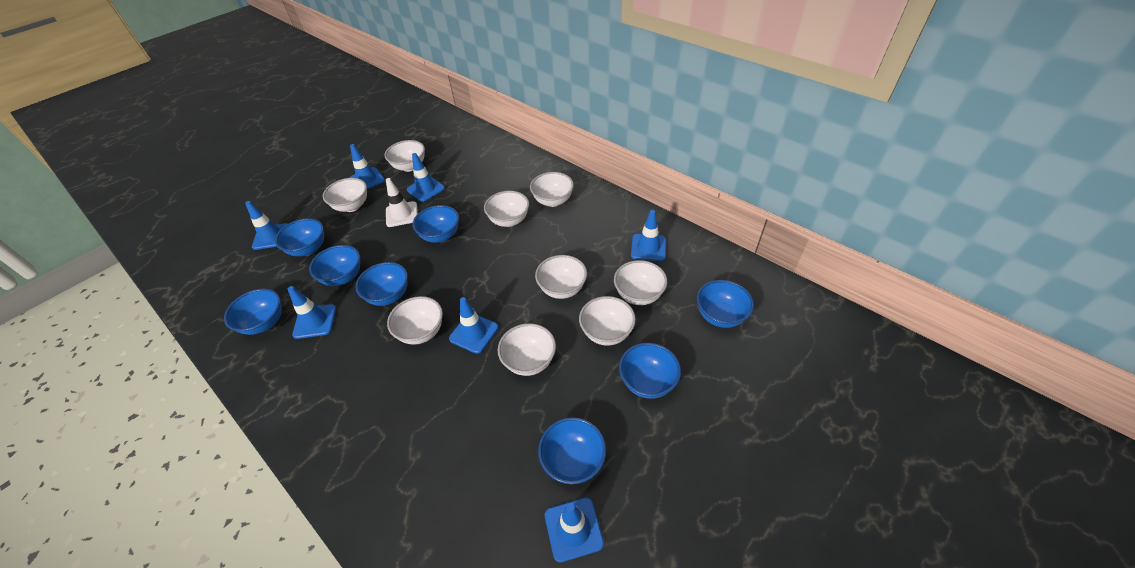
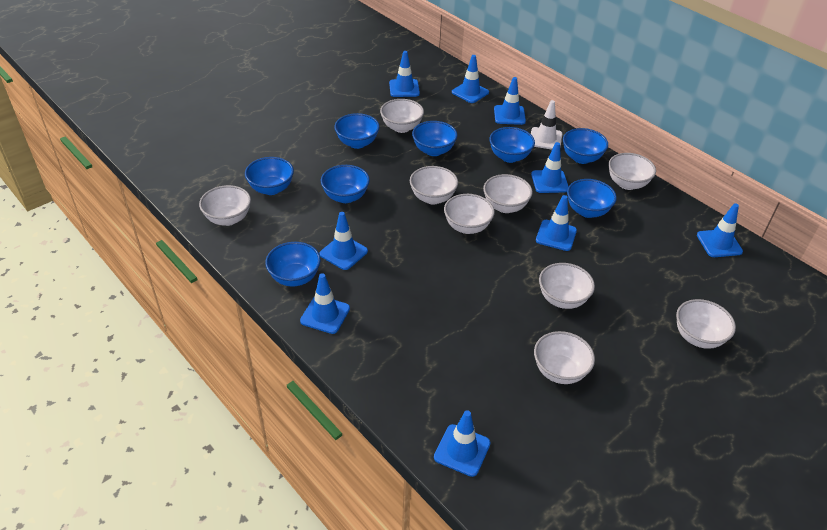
blue traffic cone: 7 -> 9

